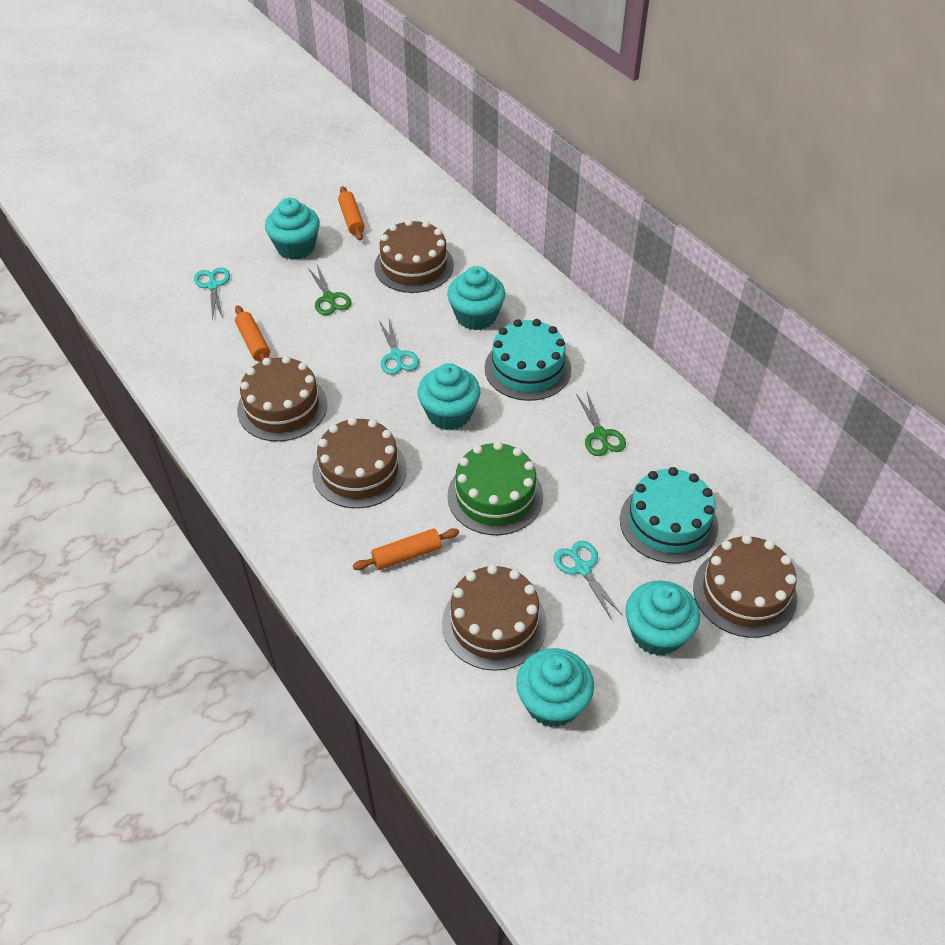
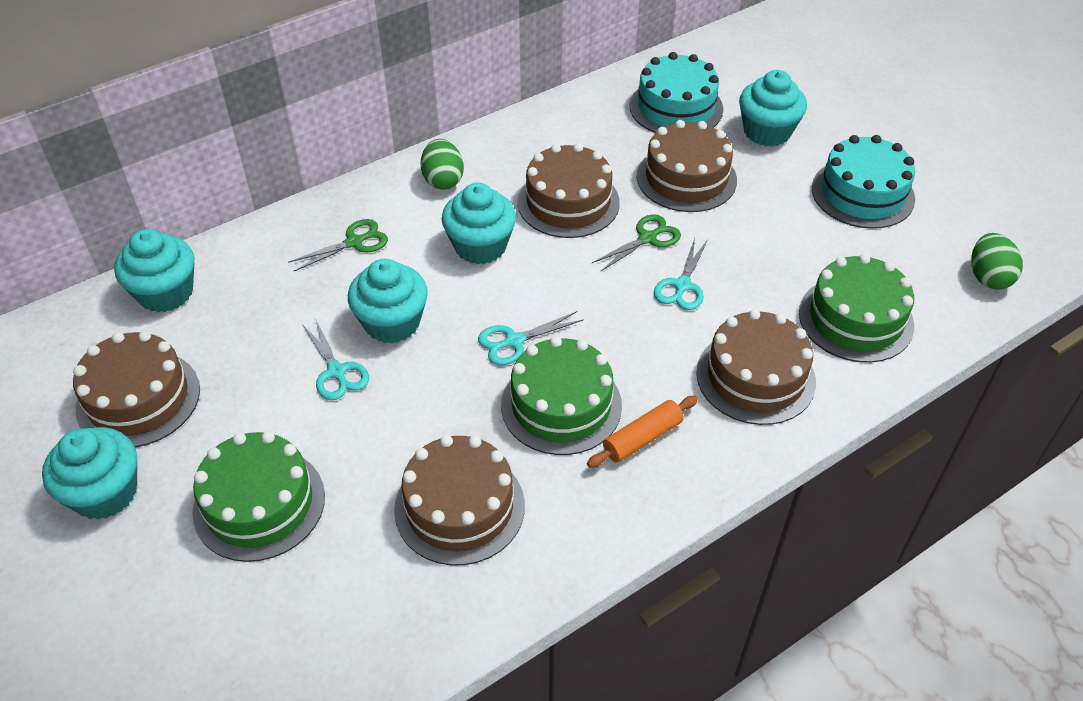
green cake: 1 -> 3
green egg: 0 -> 2
orange rolling pin: 3 -> 1

